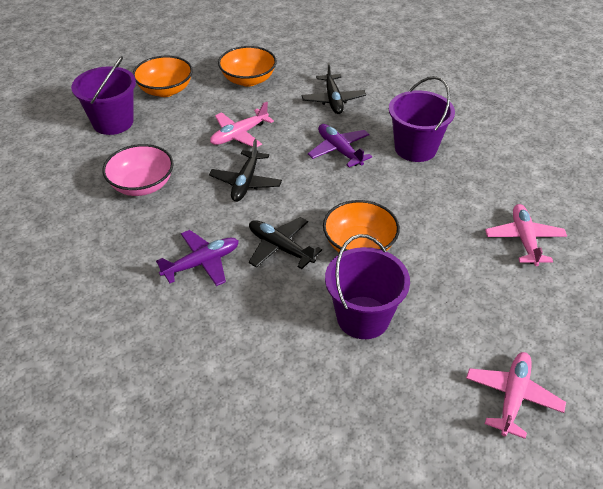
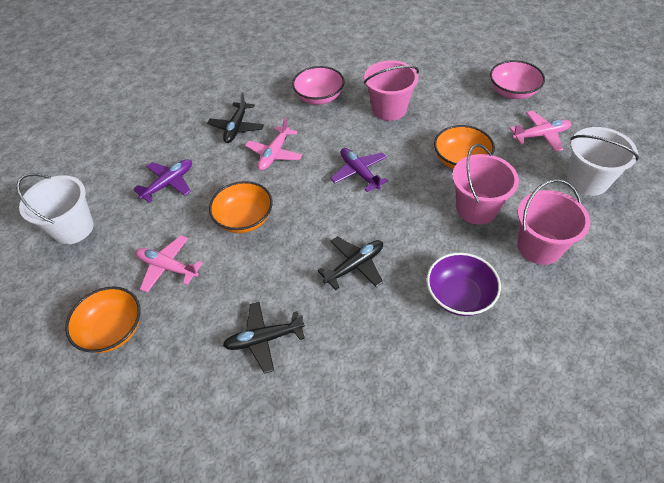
pink bowl: 1 -> 2
pink bucket: 0 -> 3
purple bowl: 0 -> 1
purple bucket: 3 -> 0
white bucket: 0 -> 2

